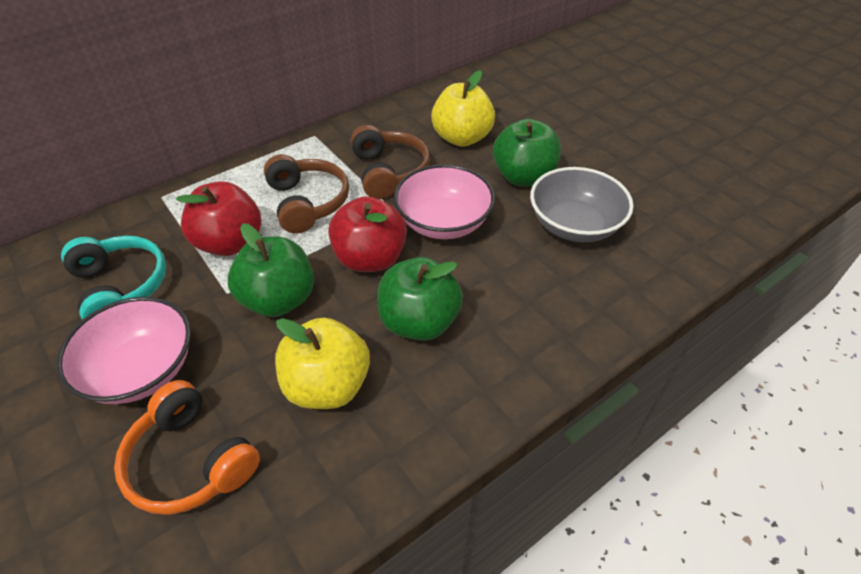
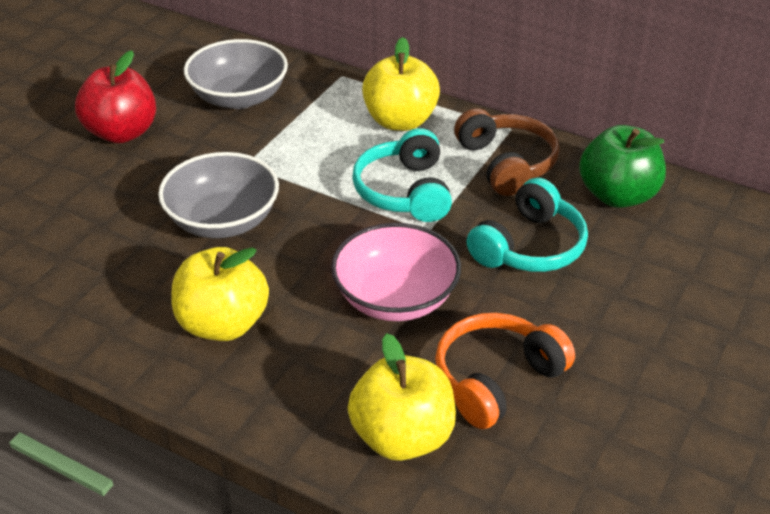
brown headphones: 2 -> 1
green apple: 3 -> 1
grey bowl: 1 -> 2
pink bowl: 2 -> 1
red apple: 2 -> 1
turquoise headphones: 1 -> 2
yellow apple: 2 -> 3

